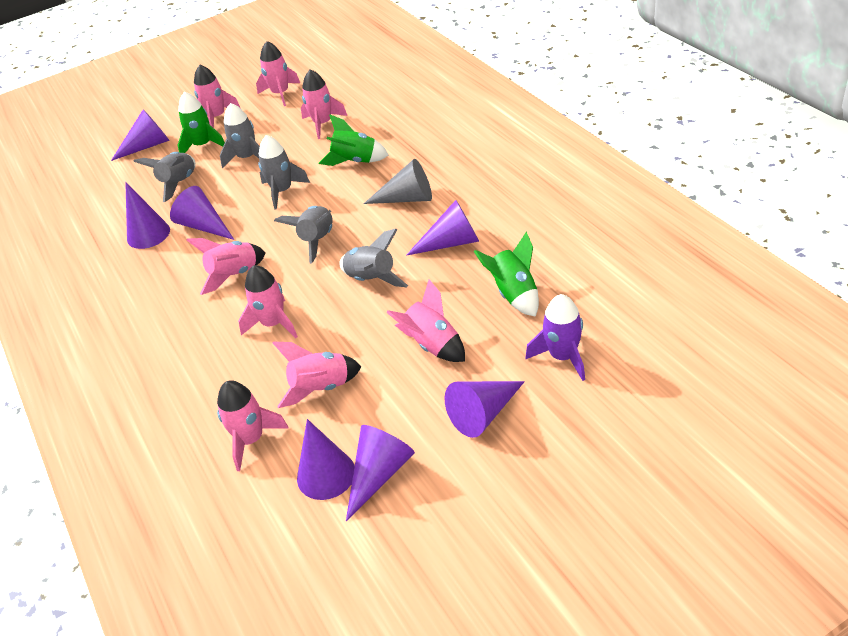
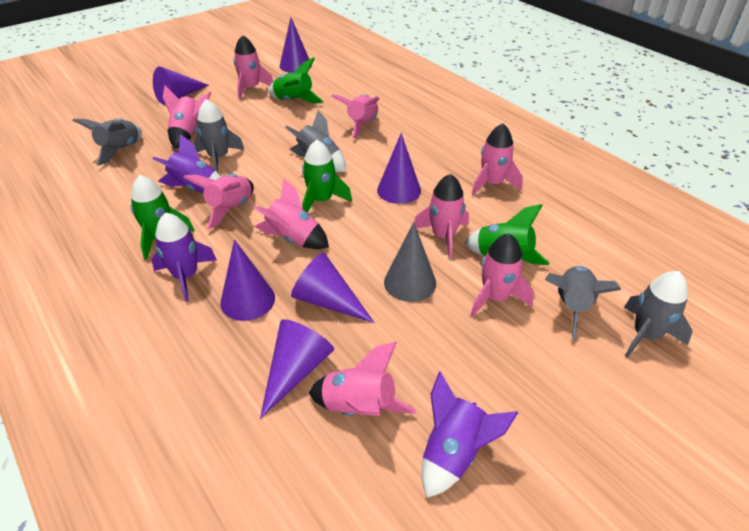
green rocket: 3 -> 4
pink rocket: 8 -> 9
purple cone: 7 -> 6
purple rocket: 1 -> 3

